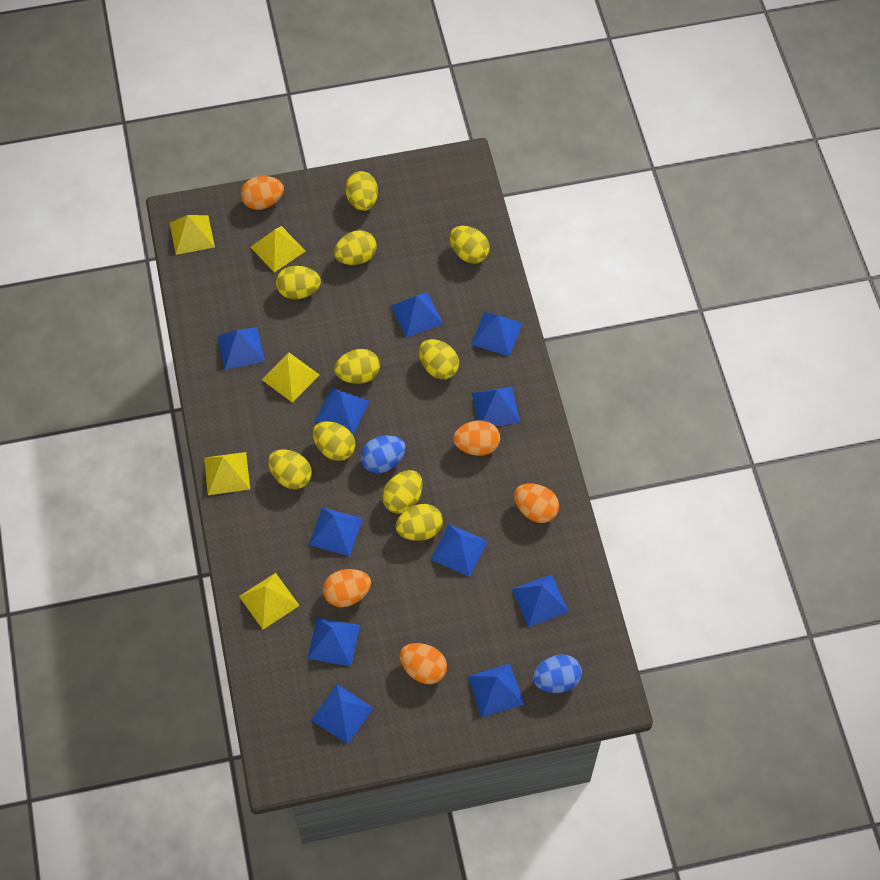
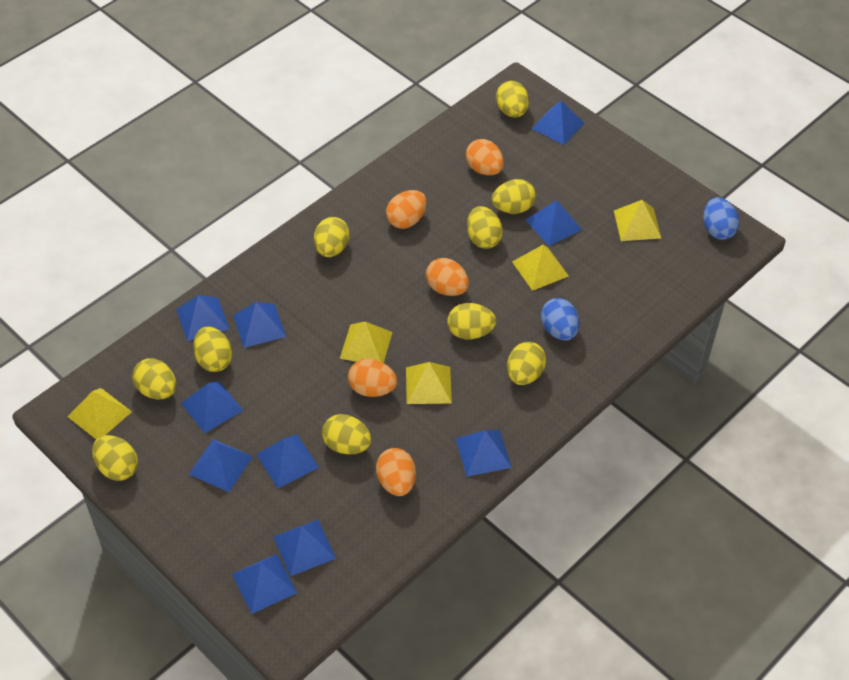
blue pyramid: 11 -> 10

